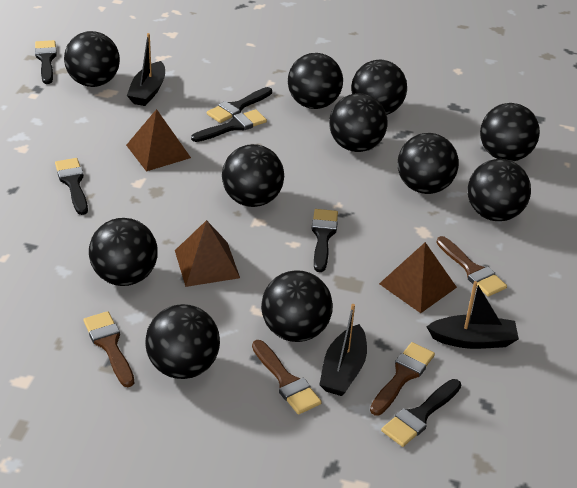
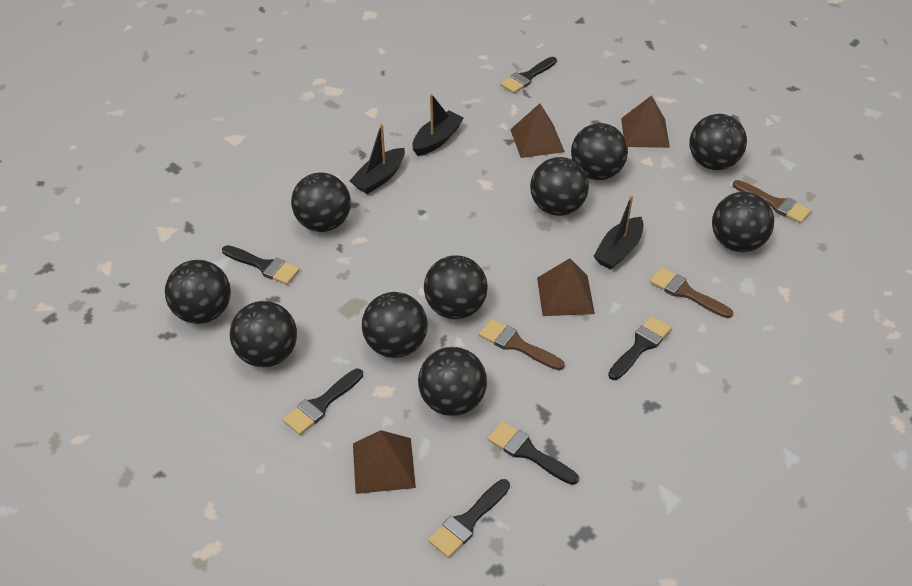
black ball: 11 -> 10
brown brush: 4 -> 3
brown pyramid: 3 -> 4

